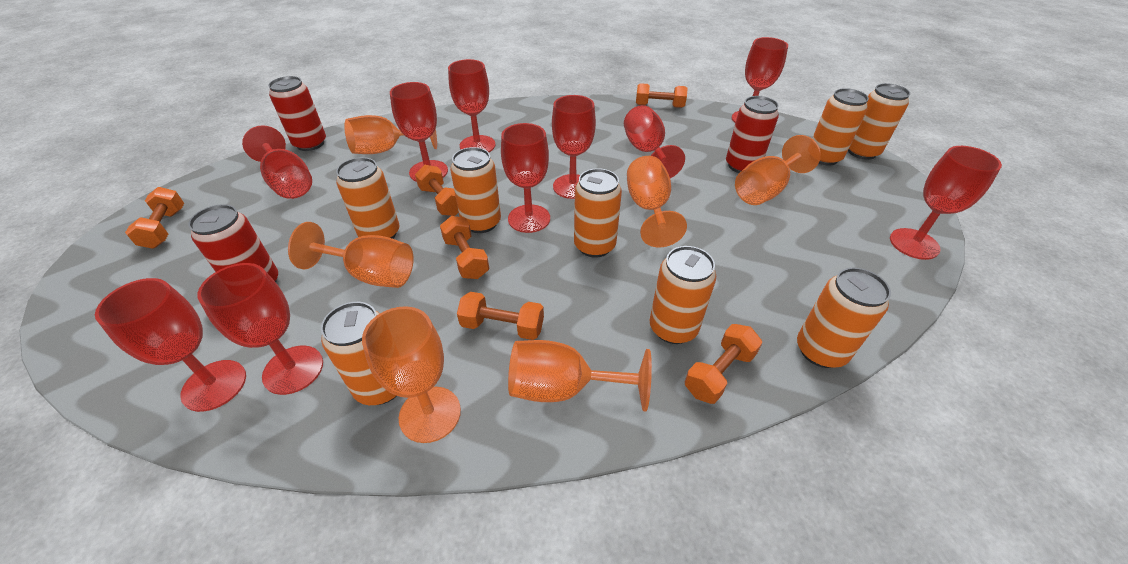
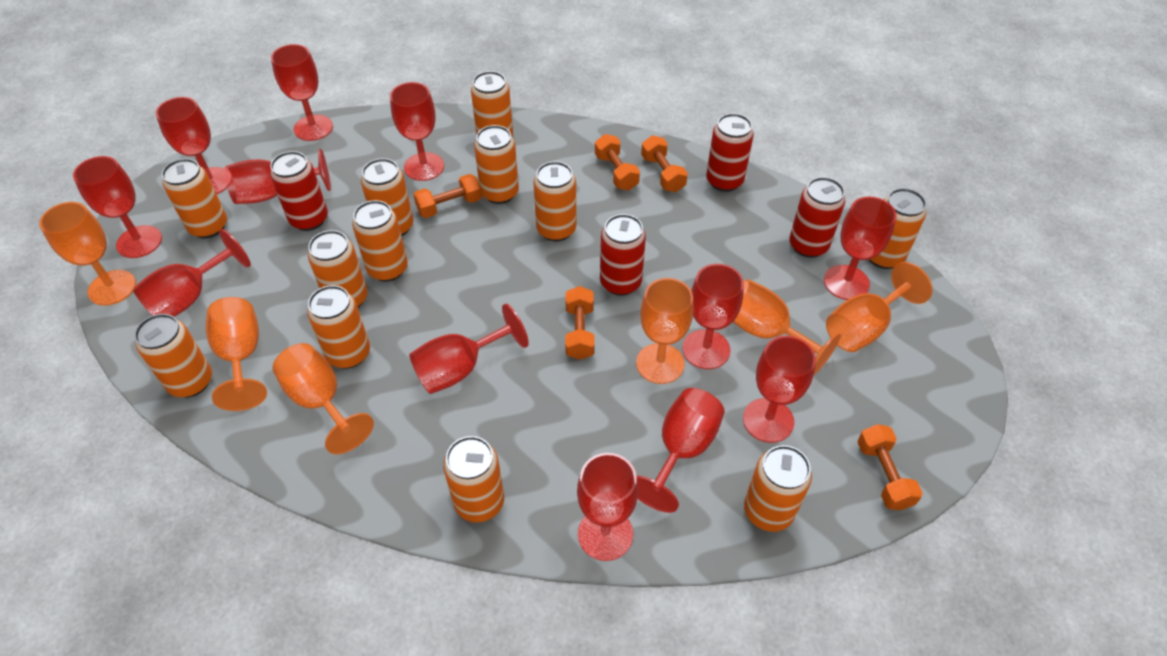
orange can: 8 -> 12
orange dumbbell: 6 -> 5
red can: 3 -> 4
red goblet: 10 -> 12

